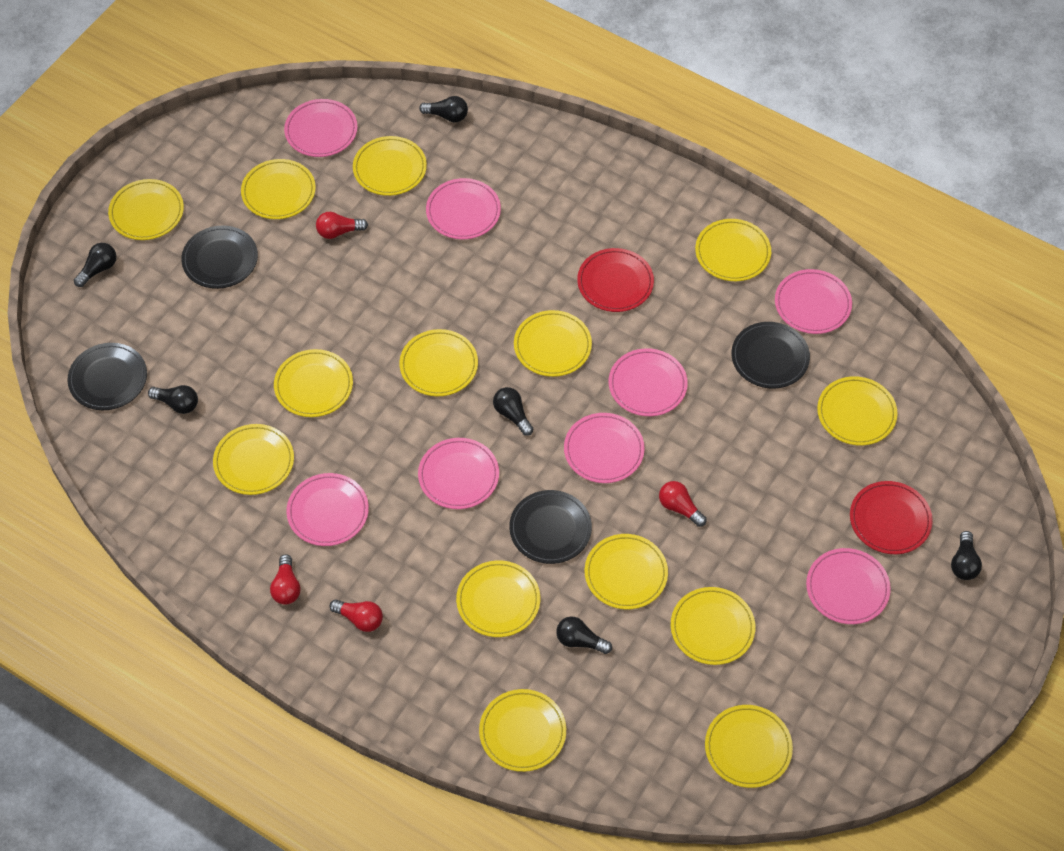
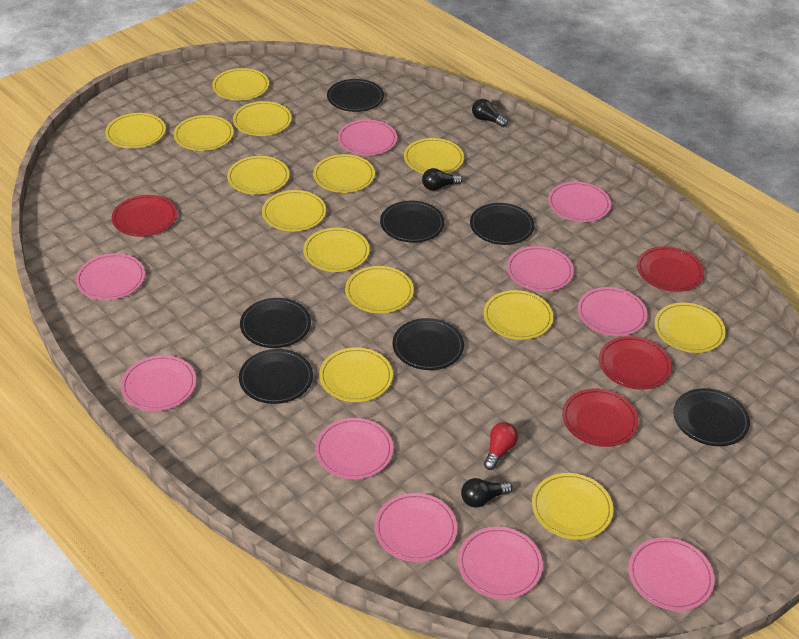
black light bulb: 6 -> 3
black plate: 4 -> 7
pink plate: 8 -> 10
red light bulb: 4 -> 1
red plate: 2 -> 4

